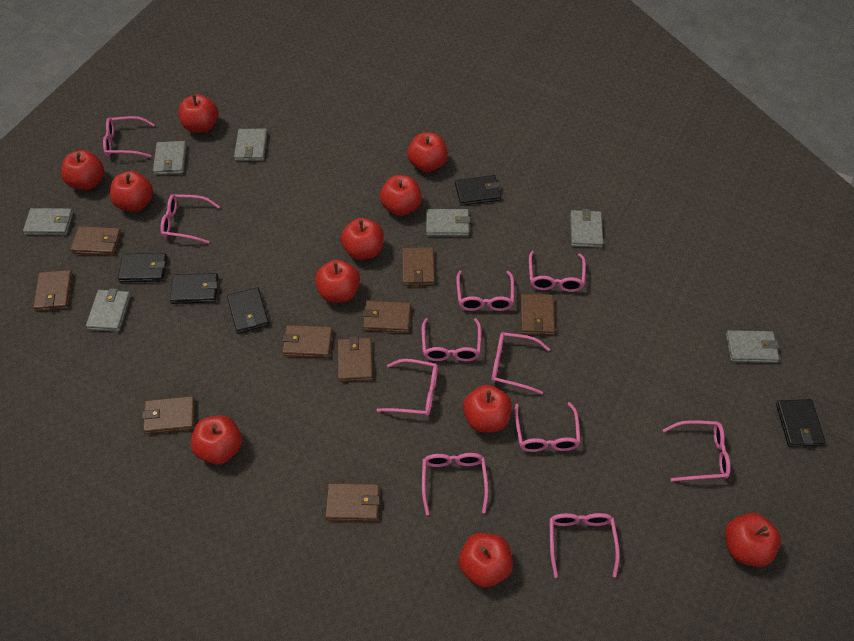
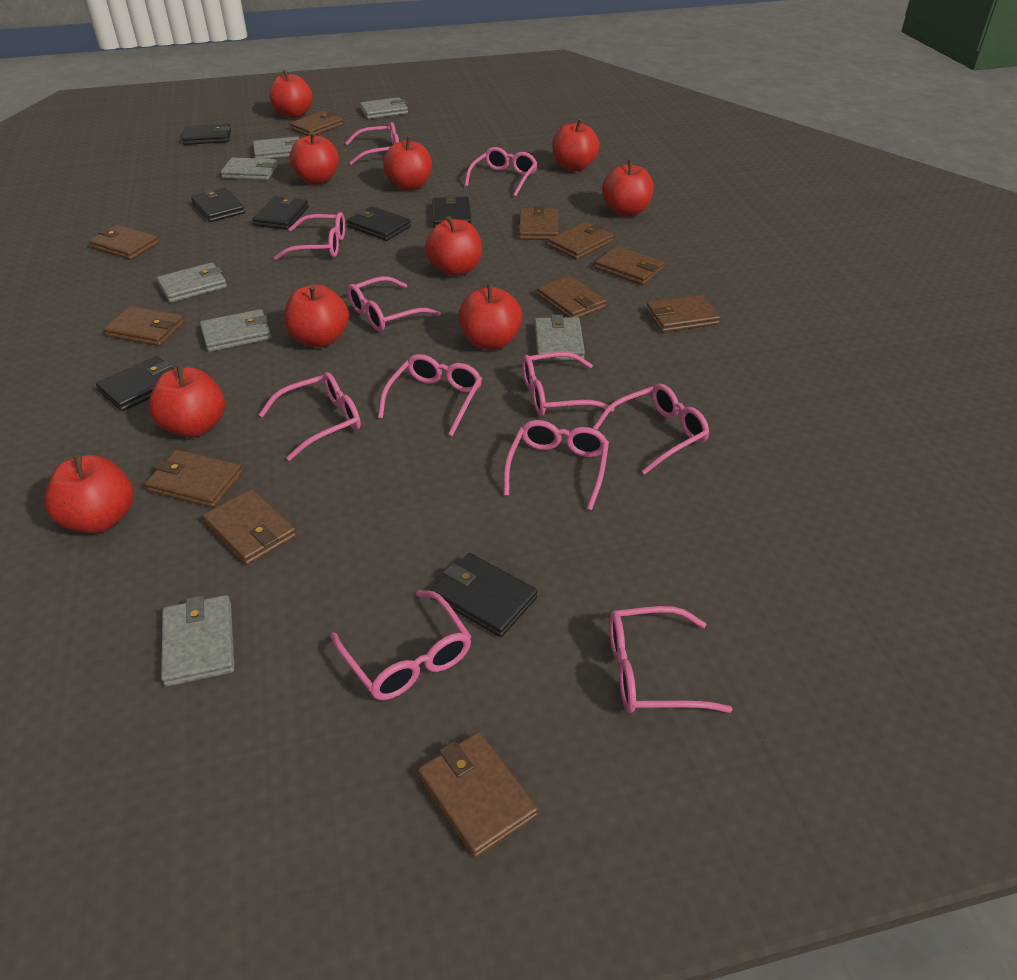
black wallet: 5 -> 7
brown wallet: 9 -> 11
red apple: 11 -> 10

